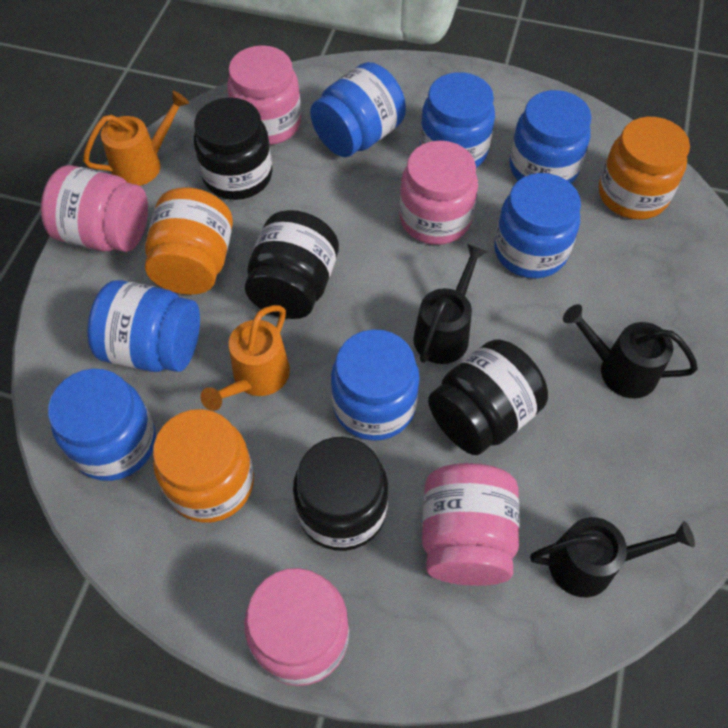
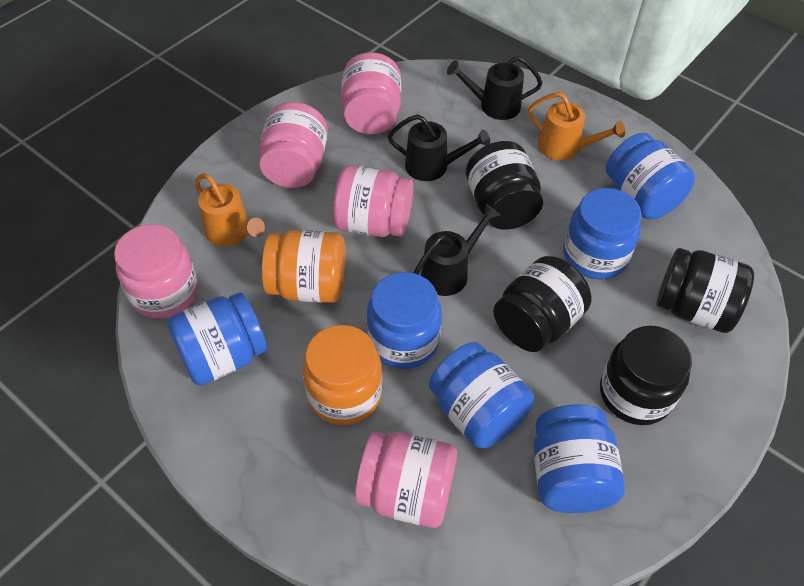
blue jar: 7 -> 6
orange jar: 3 -> 2

